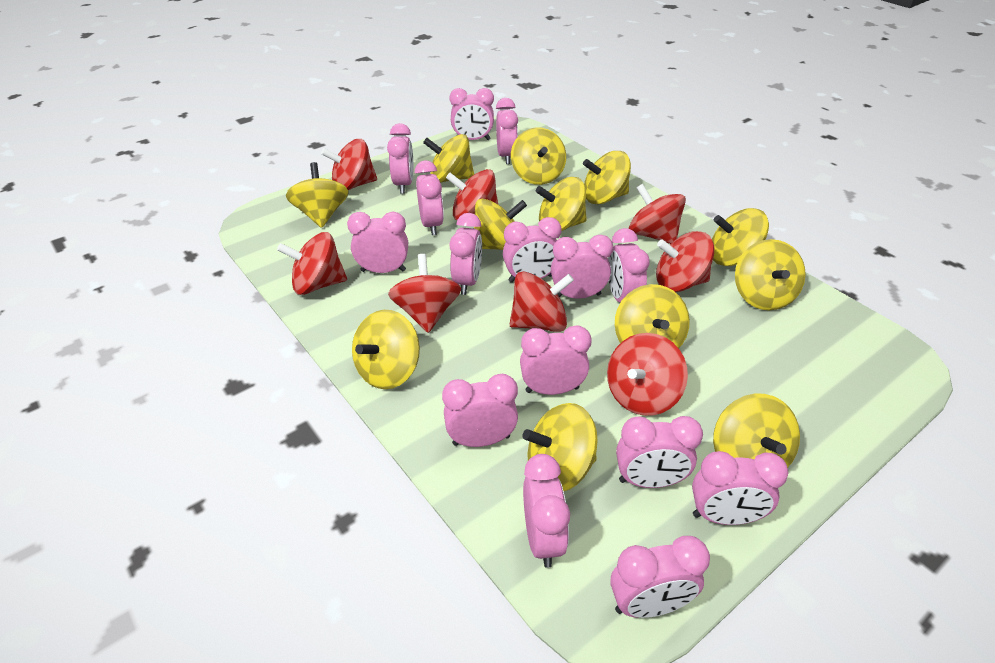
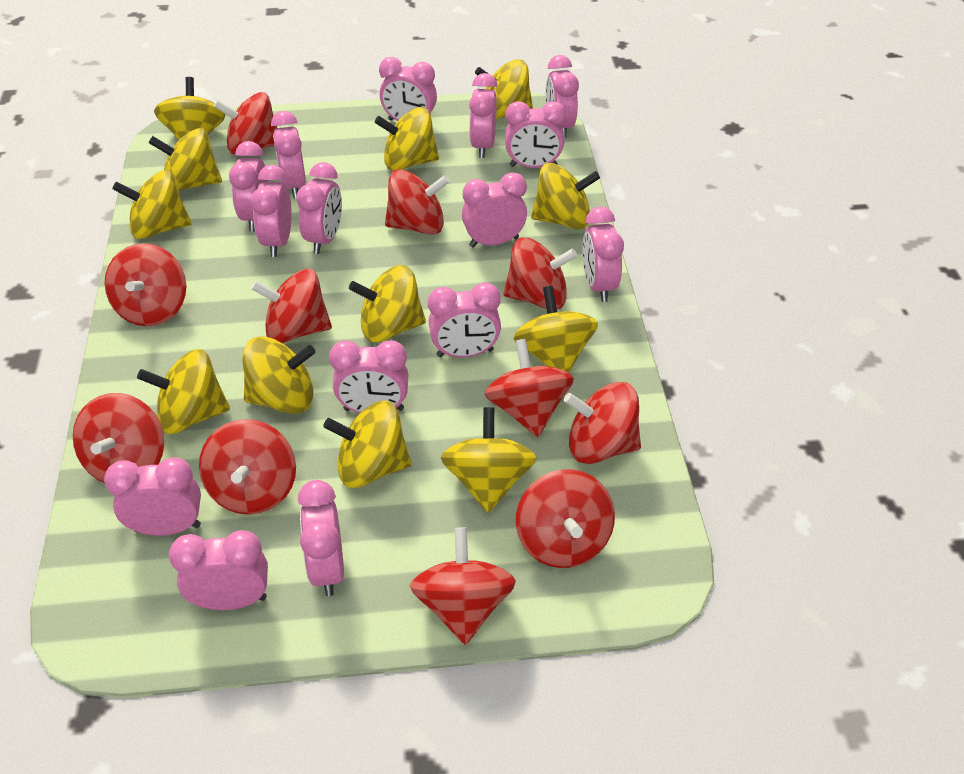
red spinning top: 8 -> 11

